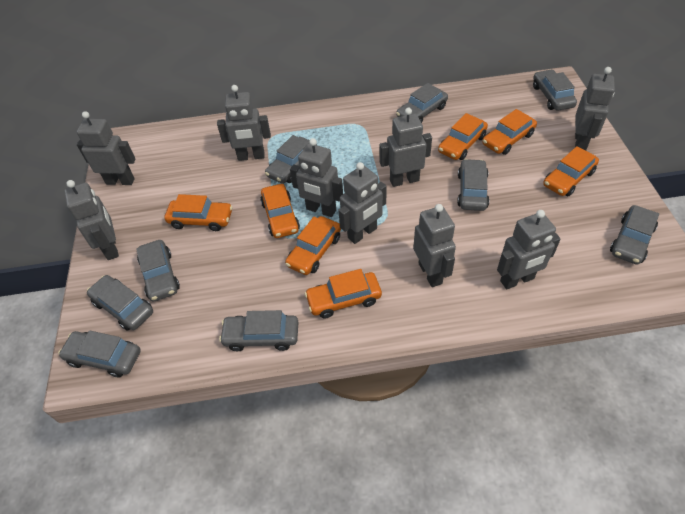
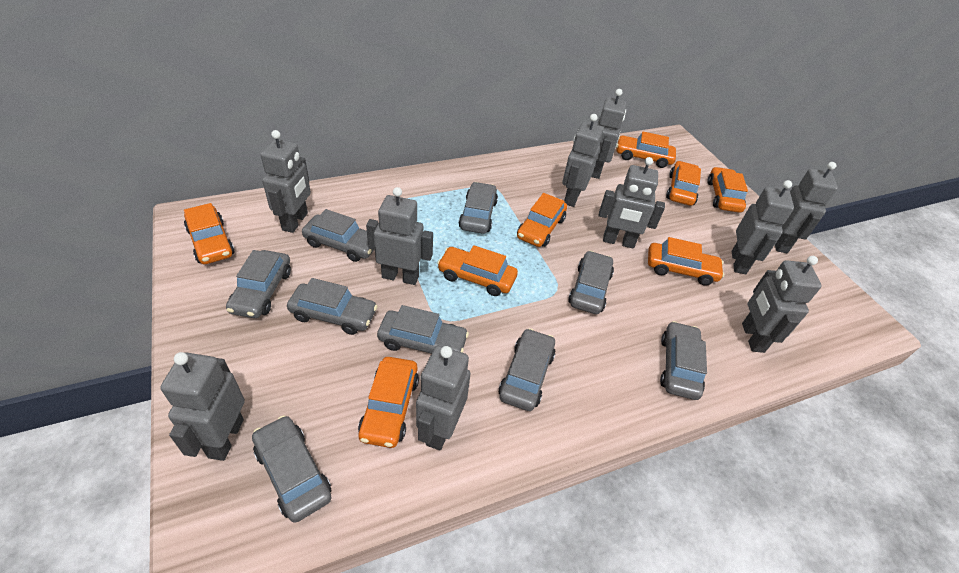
grey robot: 9 -> 10
orange car: 7 -> 8

